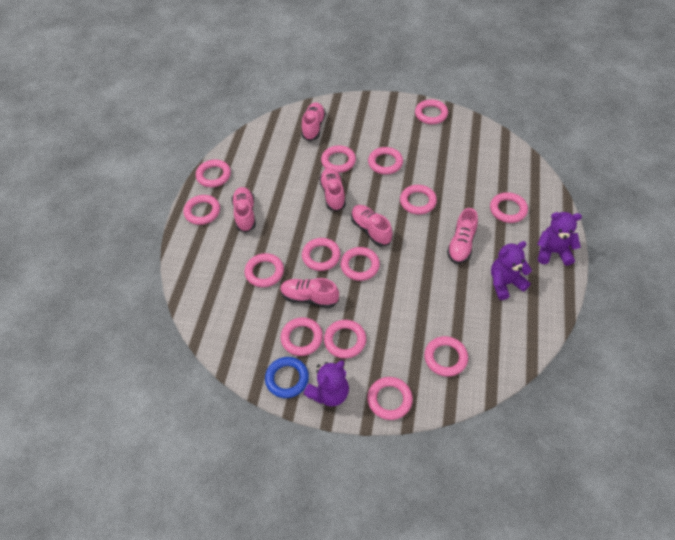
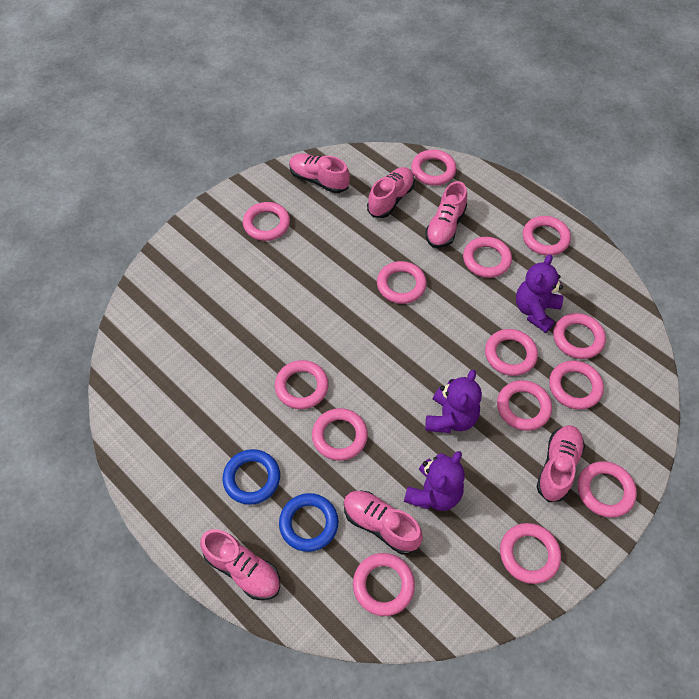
blue ring: 1 -> 2

